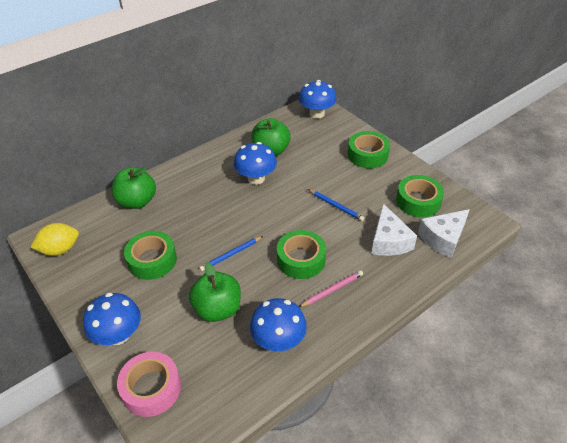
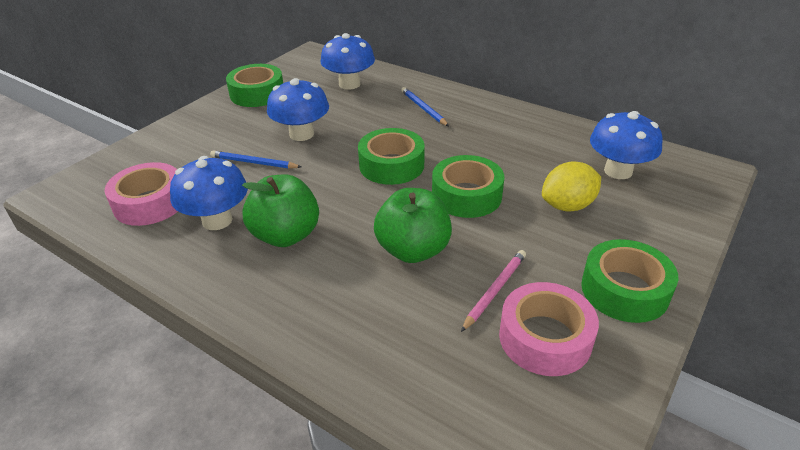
green apple: 3 -> 2
pink tape: 1 -> 2
white cheese: 2 -> 0

